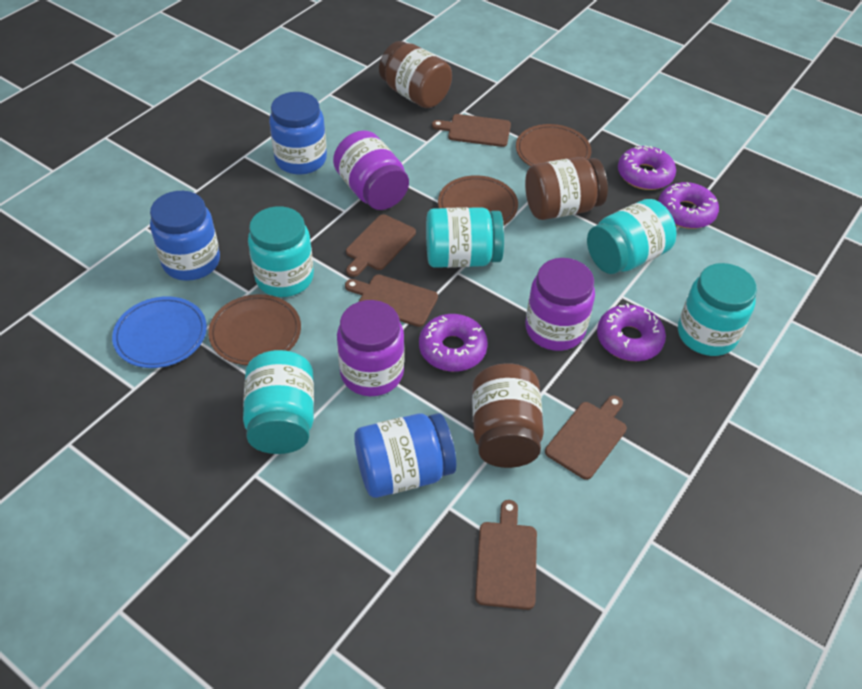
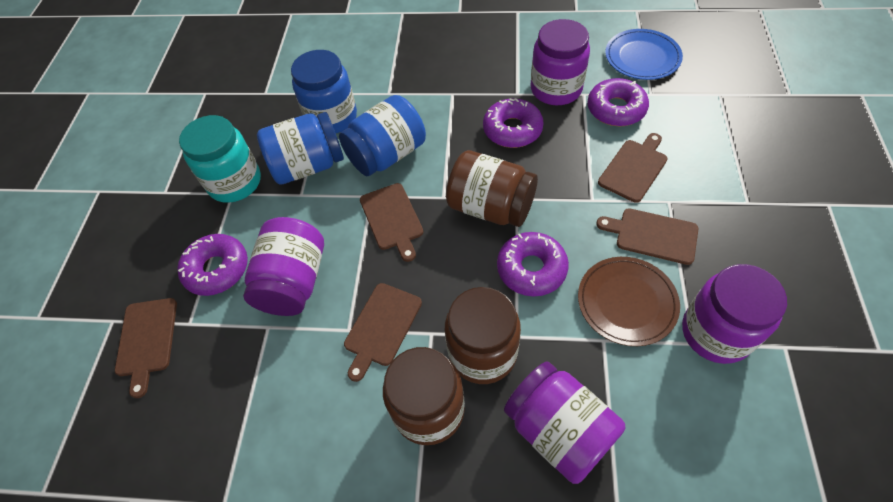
brown plate: 3 -> 1
purple jar: 3 -> 4
turquoise jar: 5 -> 1

